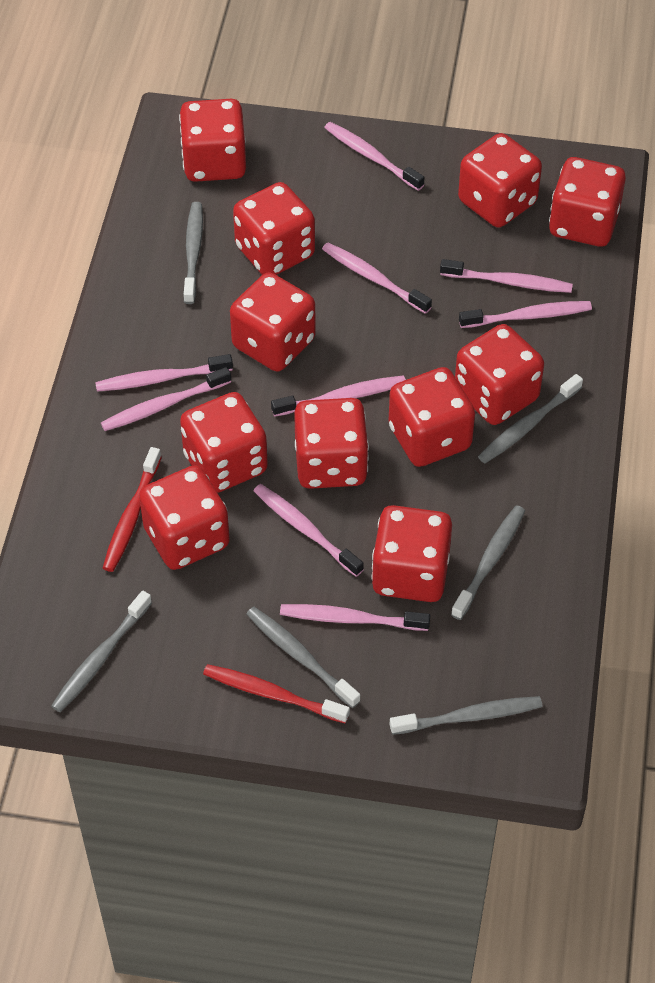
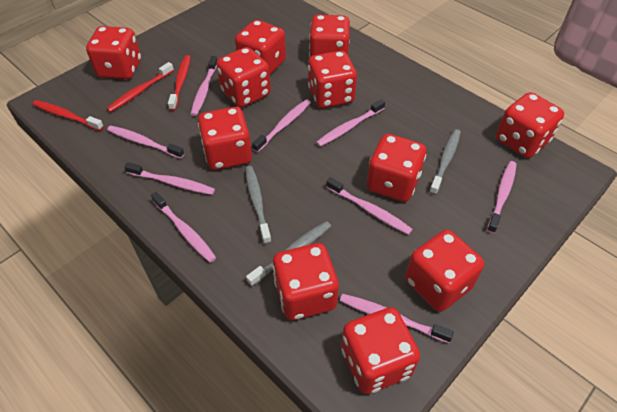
grey toothbrush: 6 -> 3
red toothbrush: 2 -> 3

